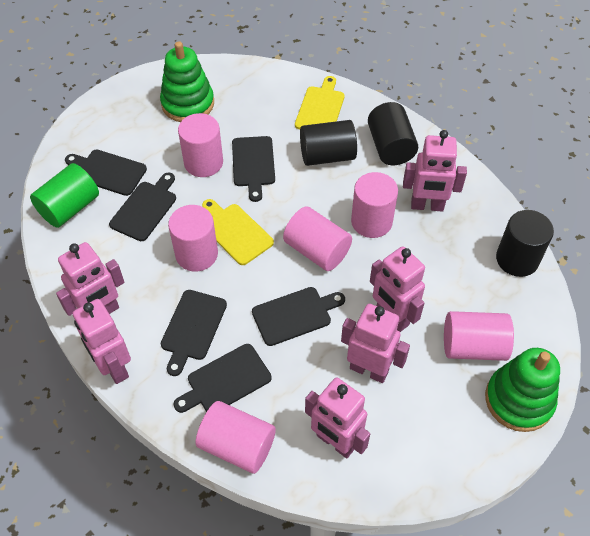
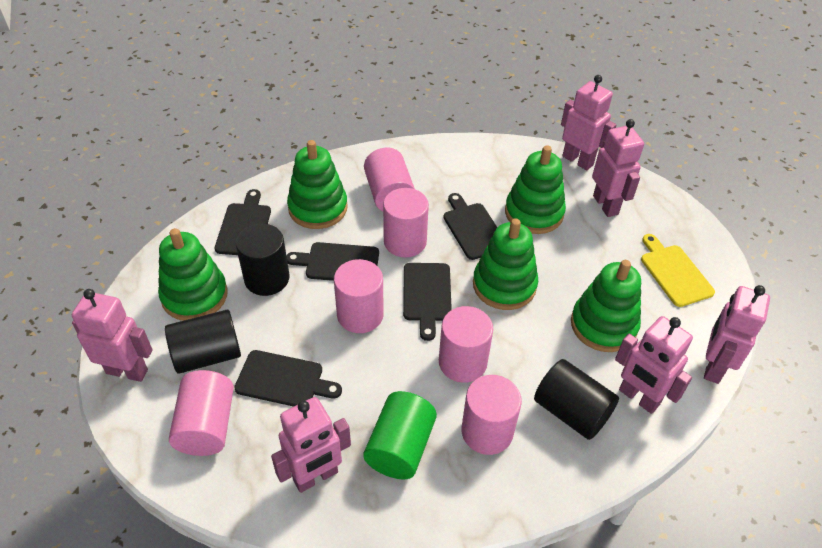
black cutting board: 6 -> 5
green stacking toy: 2 -> 5
yellow cutting board: 2 -> 1

